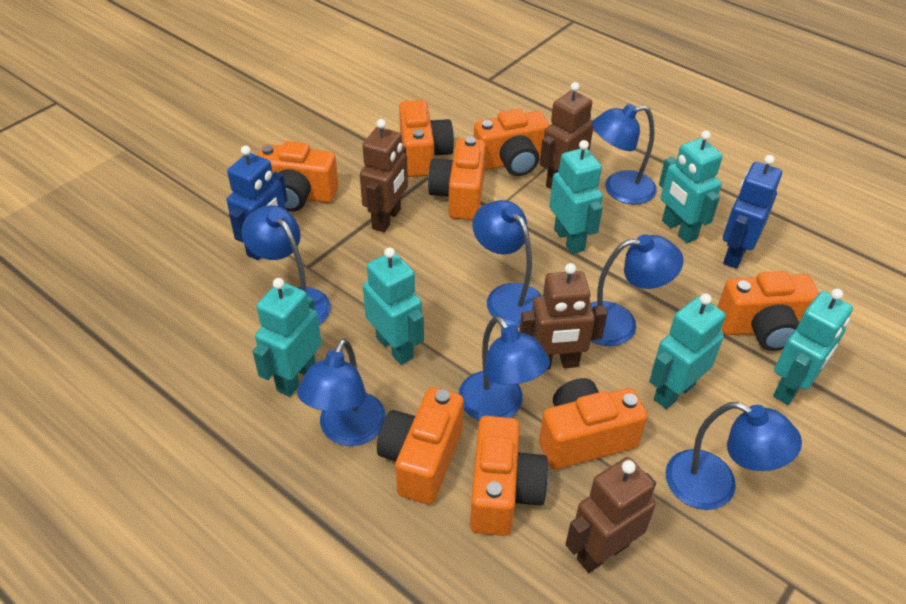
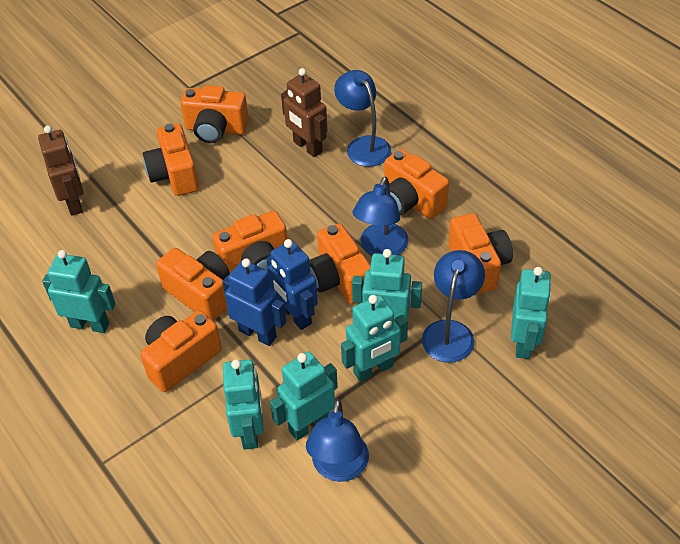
blue lamp: 7 -> 4
brown robot: 4 -> 2

